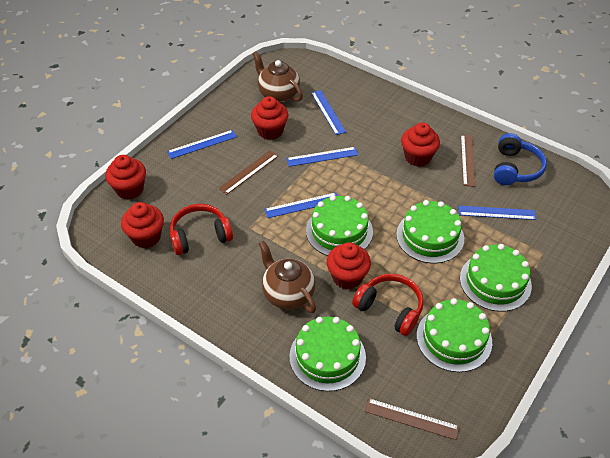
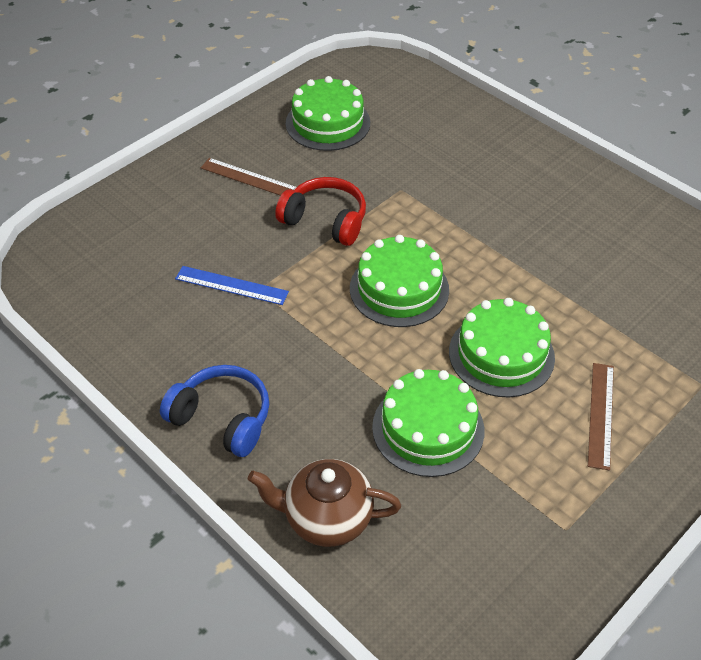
blue ruler: 5 -> 1
brown ruler: 3 -> 2
brown teapot: 2 -> 1
green cake: 5 -> 4
red cupcake: 5 -> 0
red headphones: 2 -> 1

